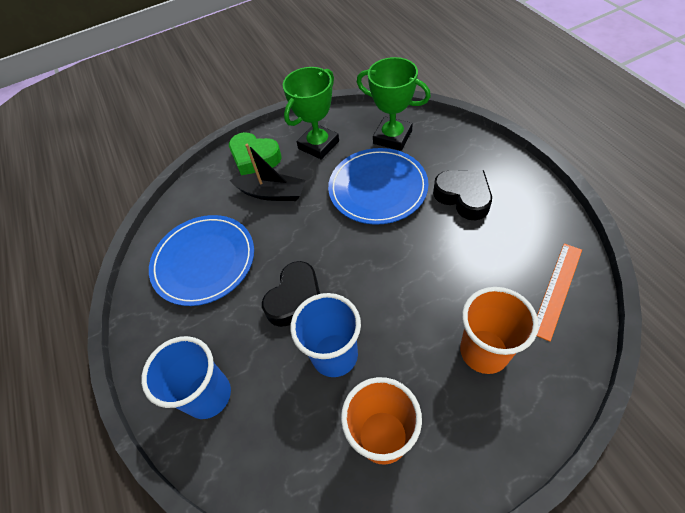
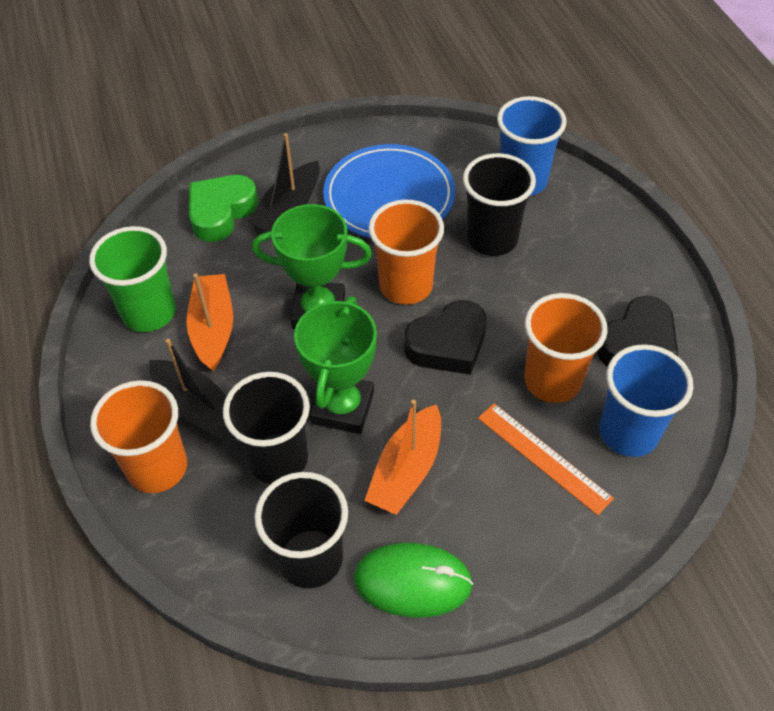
black boat: 1 -> 2
black cup: 0 -> 3
blue plate: 2 -> 1
green cup: 0 -> 1
green mouse: 0 -> 1
orange boat: 0 -> 2
orange cup: 2 -> 3

